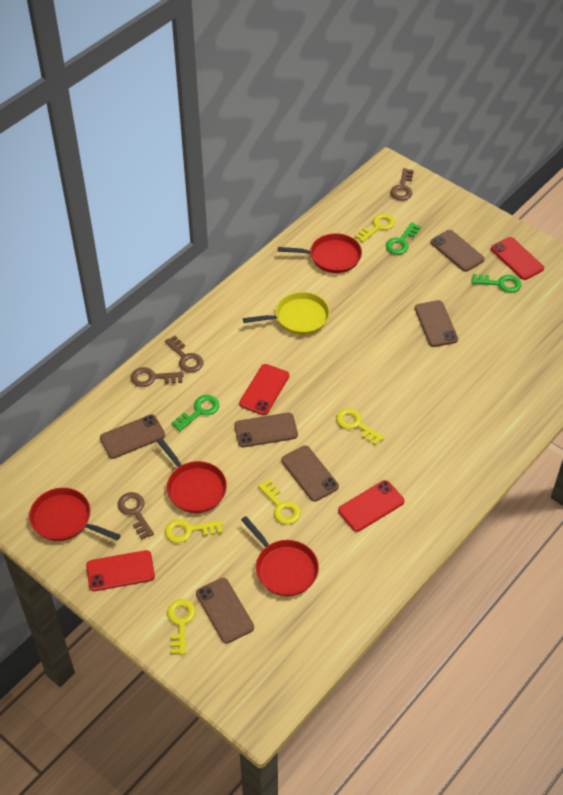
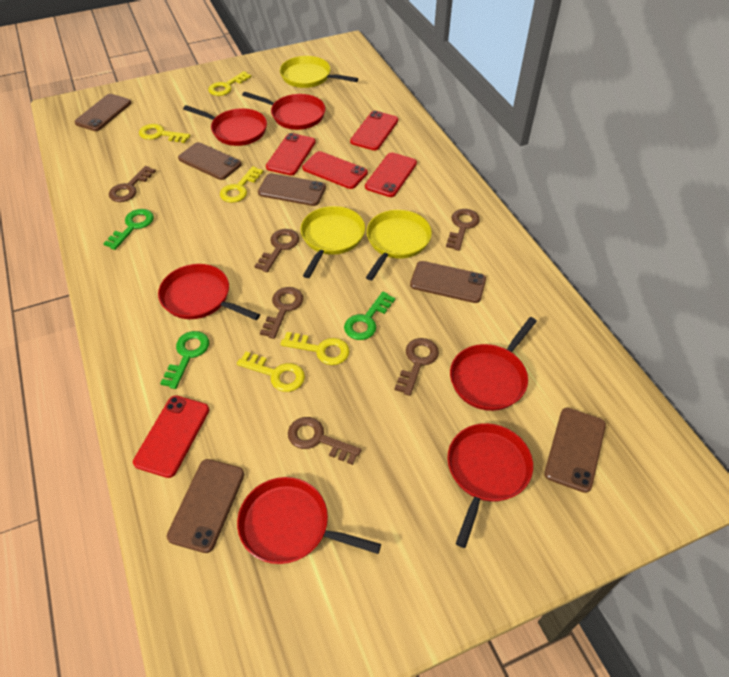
brown key: 4 -> 6
red pan: 4 -> 6
red phone: 4 -> 5
yellow pan: 1 -> 3

